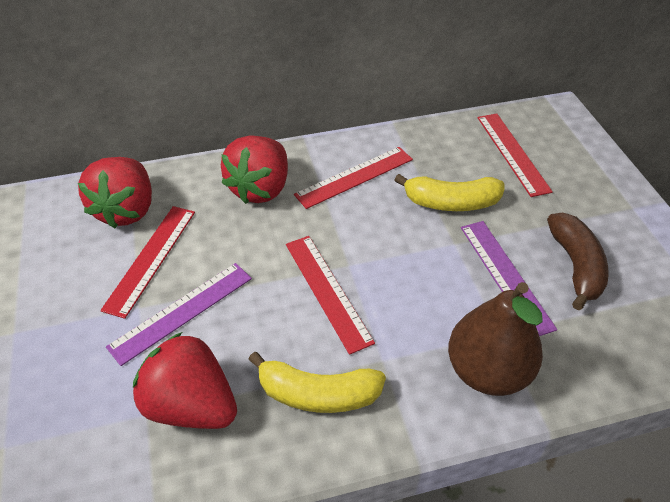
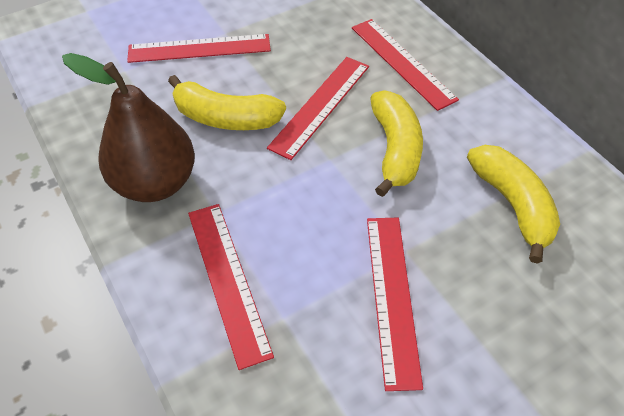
brown banana: 1 -> 0
purple ruler: 2 -> 0
red ruler: 4 -> 5
red strawberry: 3 -> 0
yellow banana: 2 -> 3

